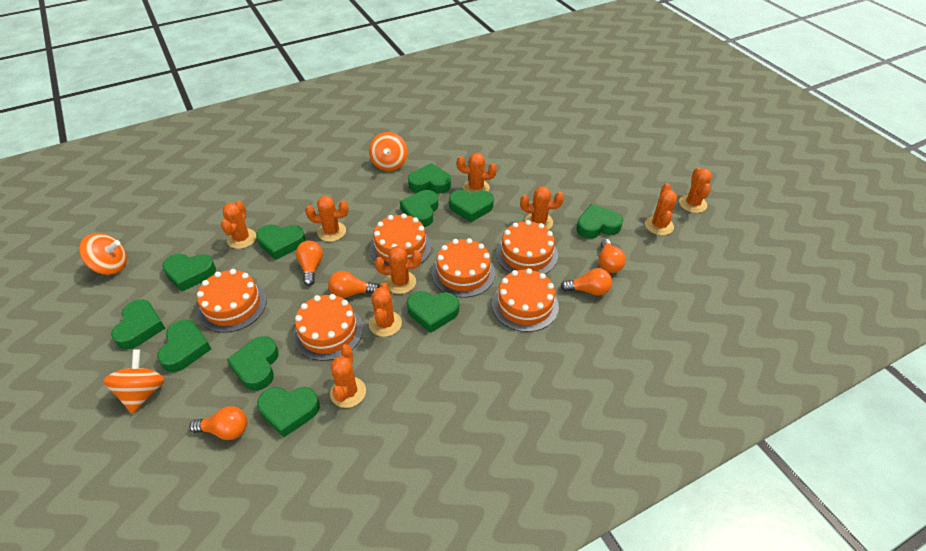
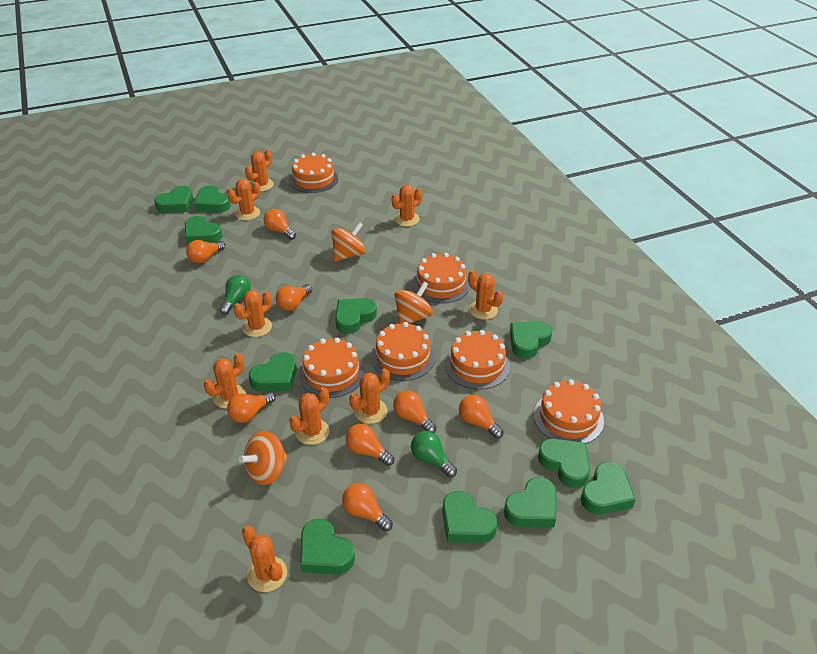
green light bulb: 0 -> 2
orange light bulb: 5 -> 8

